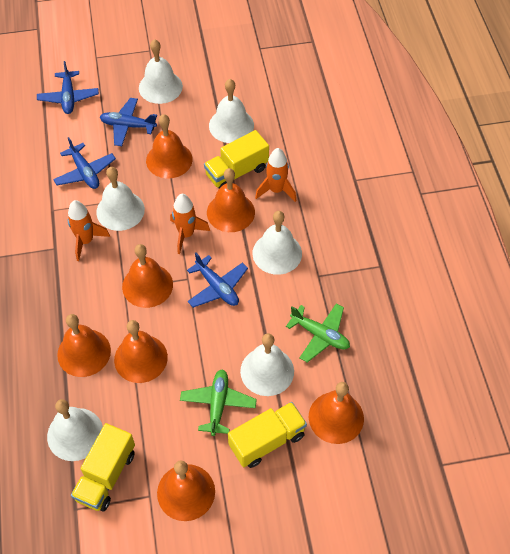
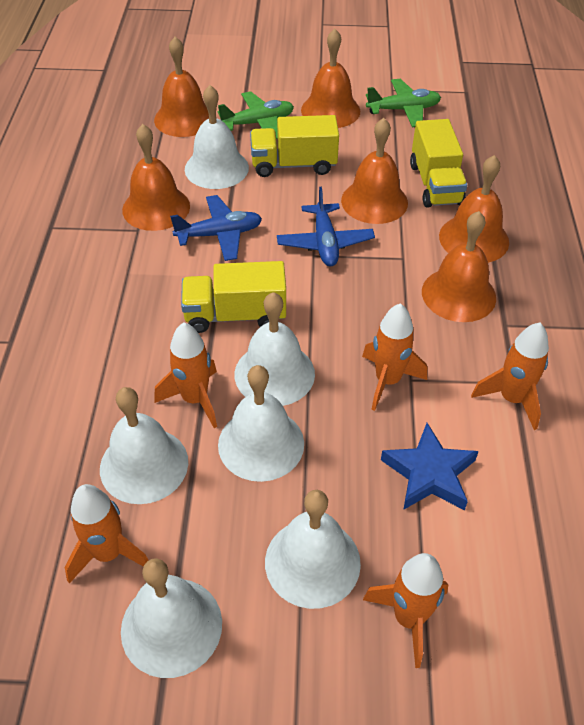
blue plane: 4 -> 2
blue star: 0 -> 1
orange bell: 7 -> 6
orange rocket: 3 -> 5

